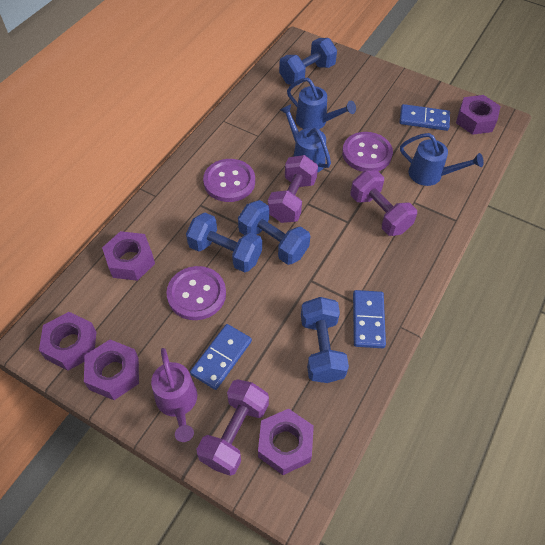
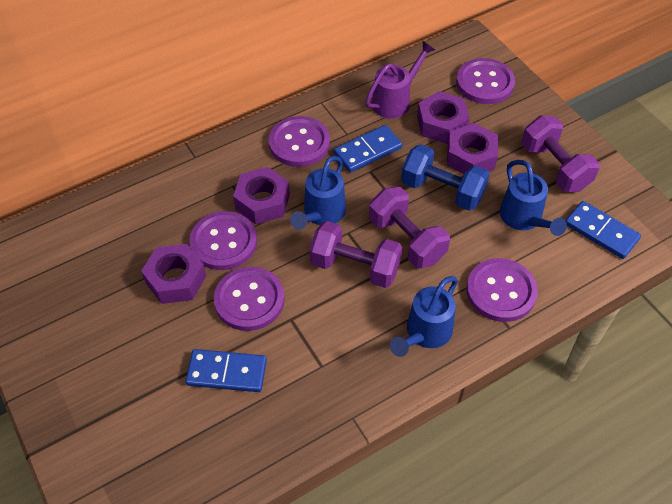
blue dumbbell: 4 -> 1
purple button: 3 -> 5
purple nut: 5 -> 4

